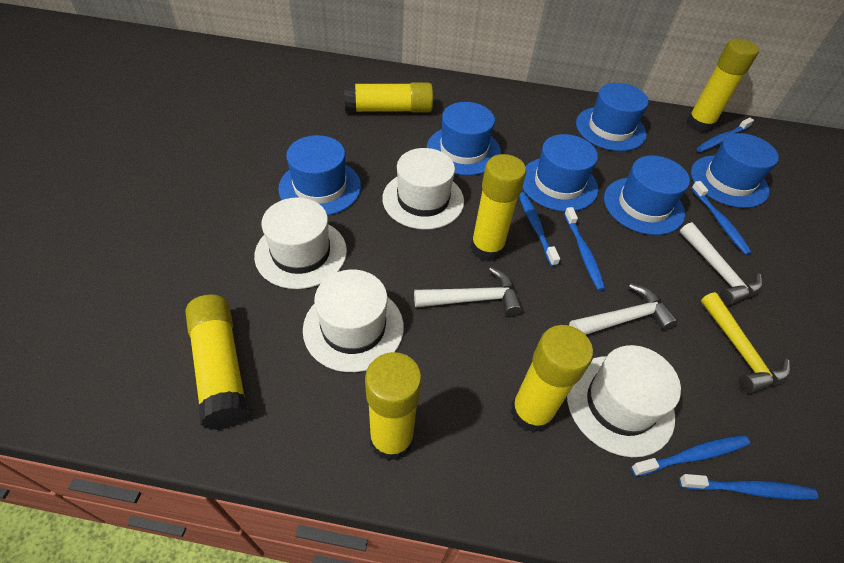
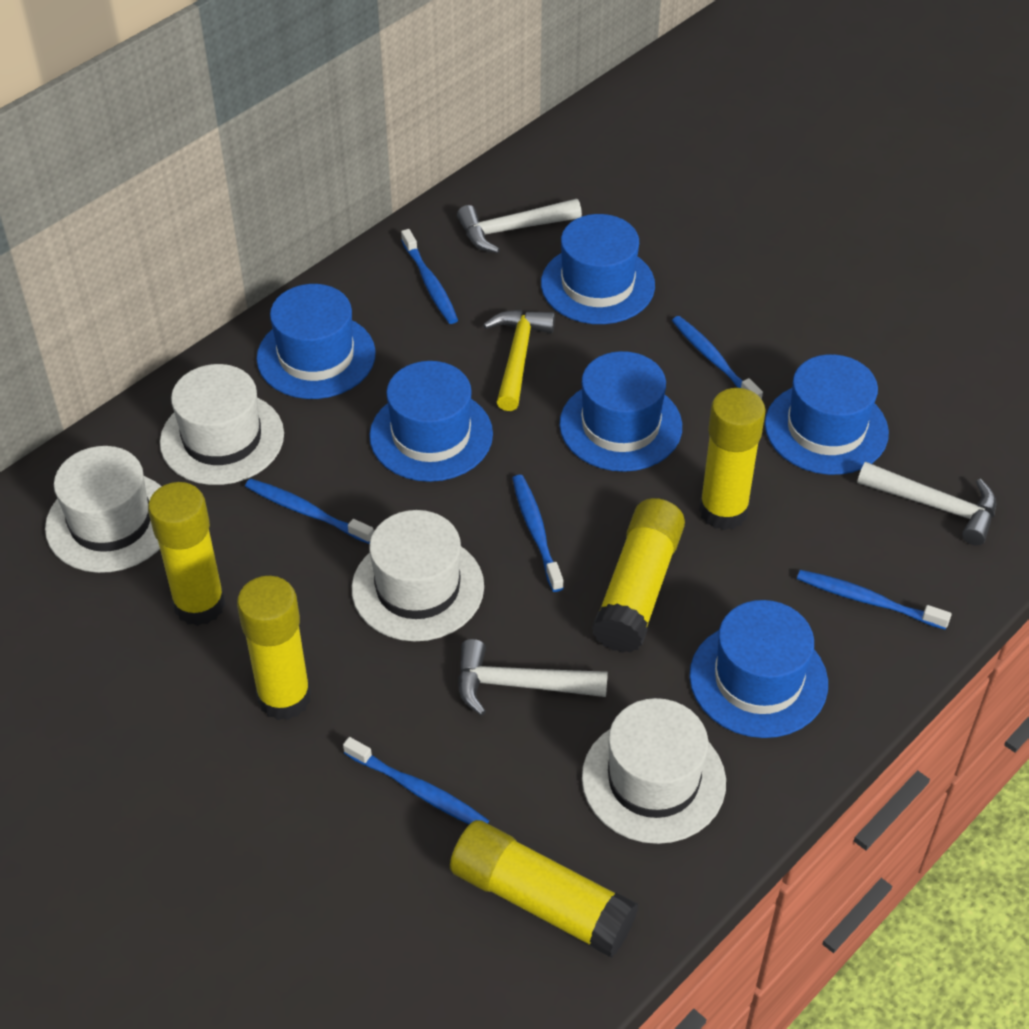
yellow glue stick: 6 -> 5

